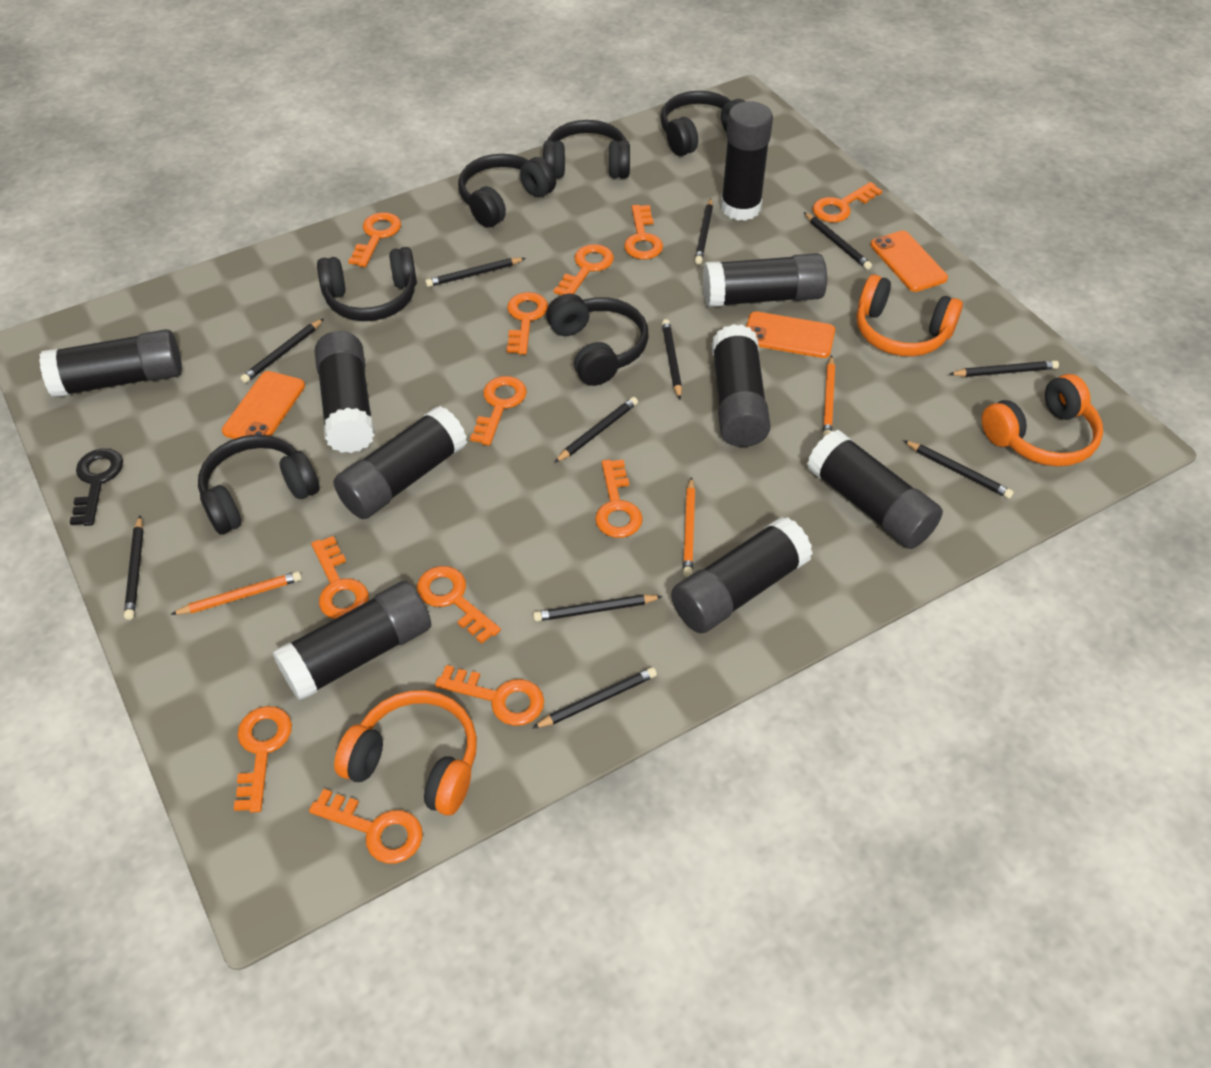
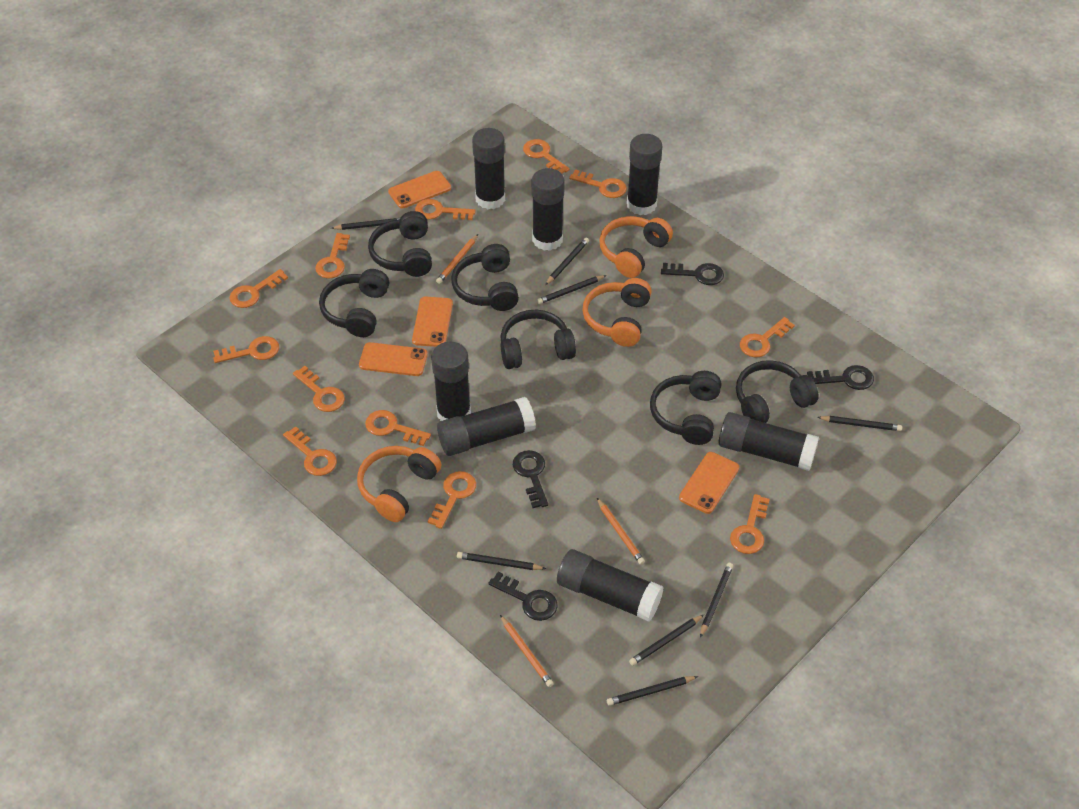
black glue stick: 9 -> 7
black key: 1 -> 4
black pencil: 11 -> 8
orange phone: 3 -> 4

